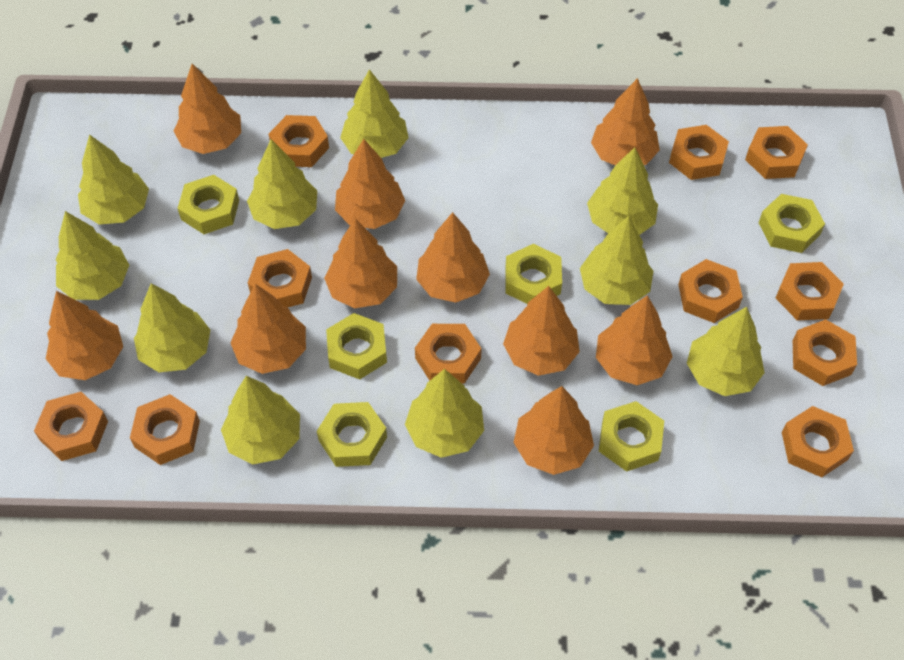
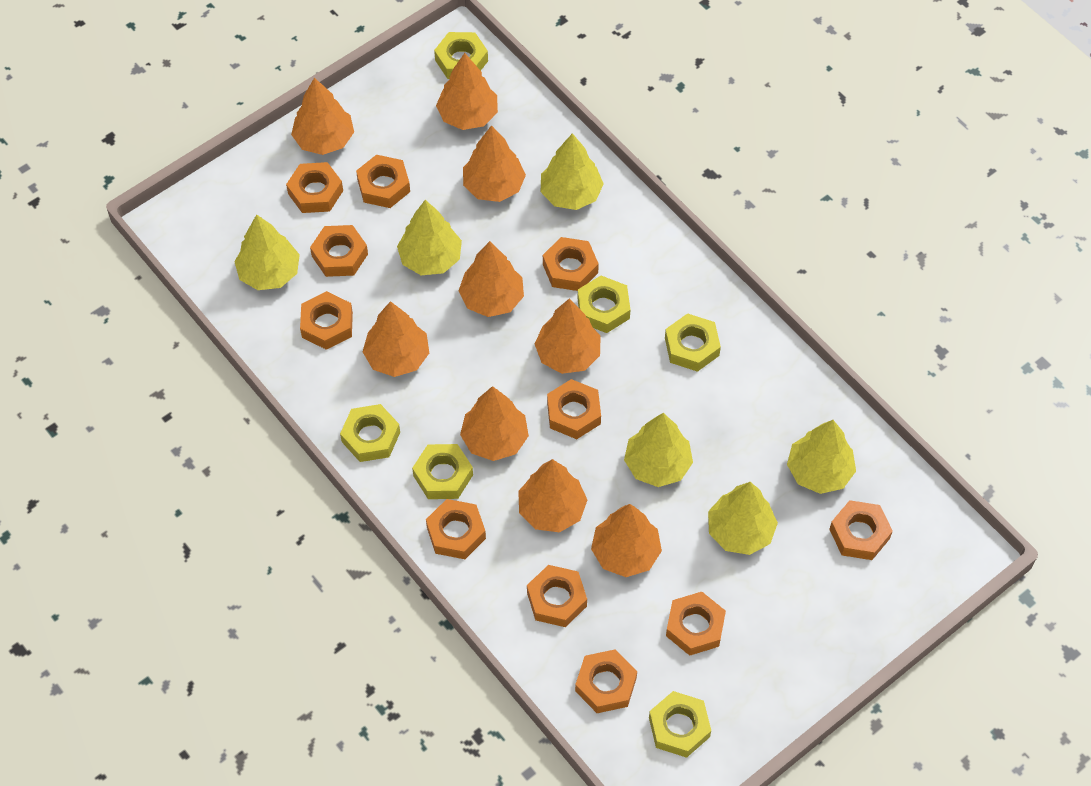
orange tree: 10 -> 9
yellow tree: 10 -> 6

